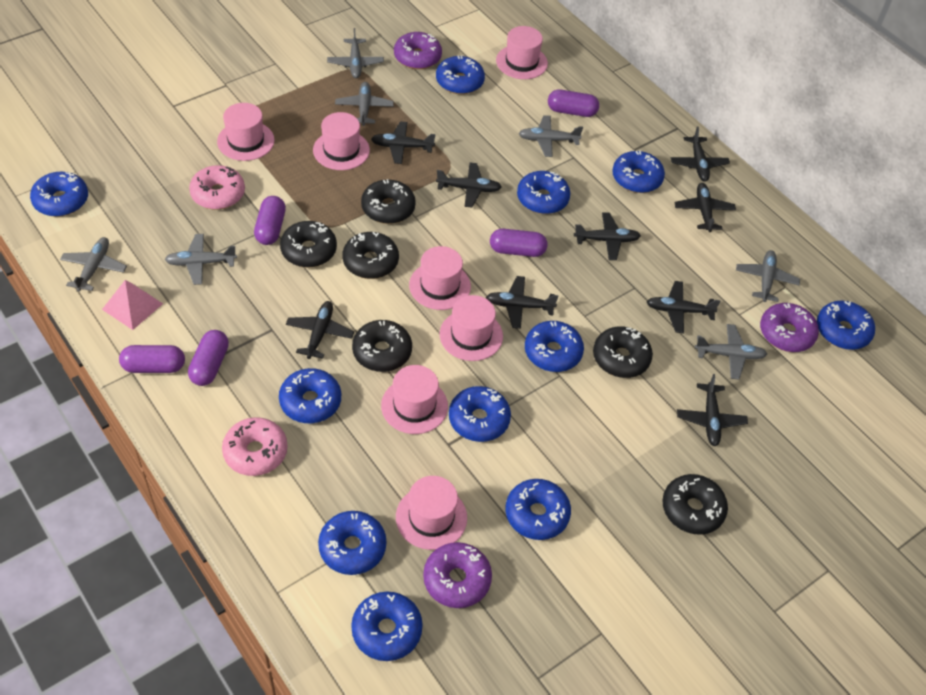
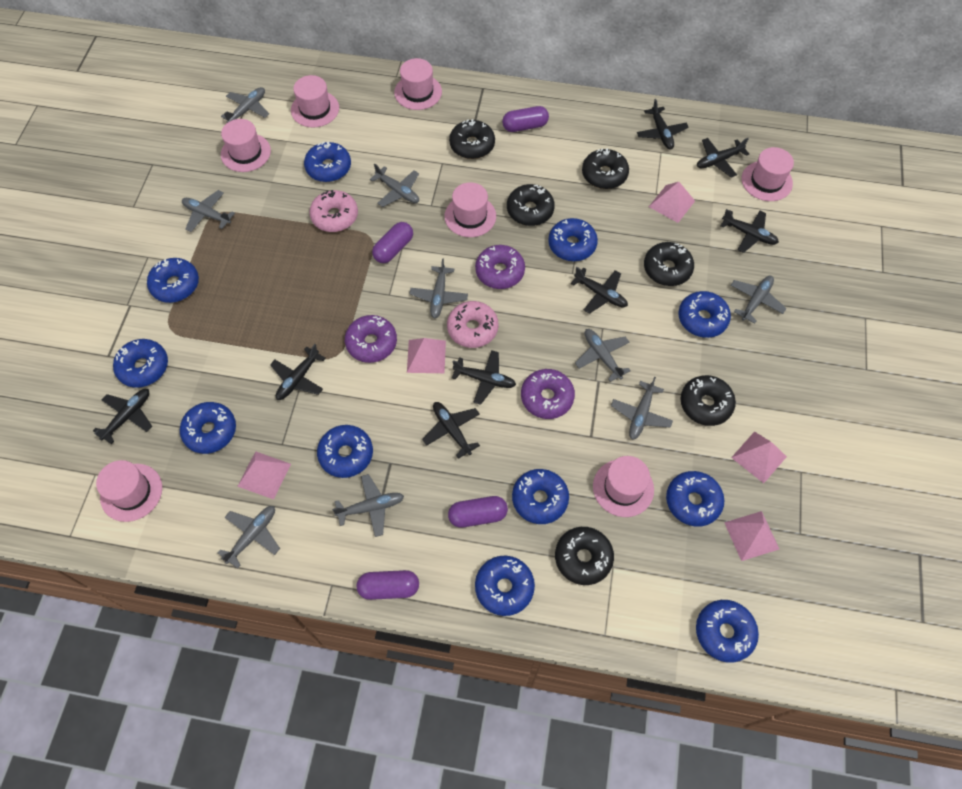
black plane: 9 -> 8
grey plane: 7 -> 9
pink pyramid: 1 -> 5
purple capsule: 5 -> 4

